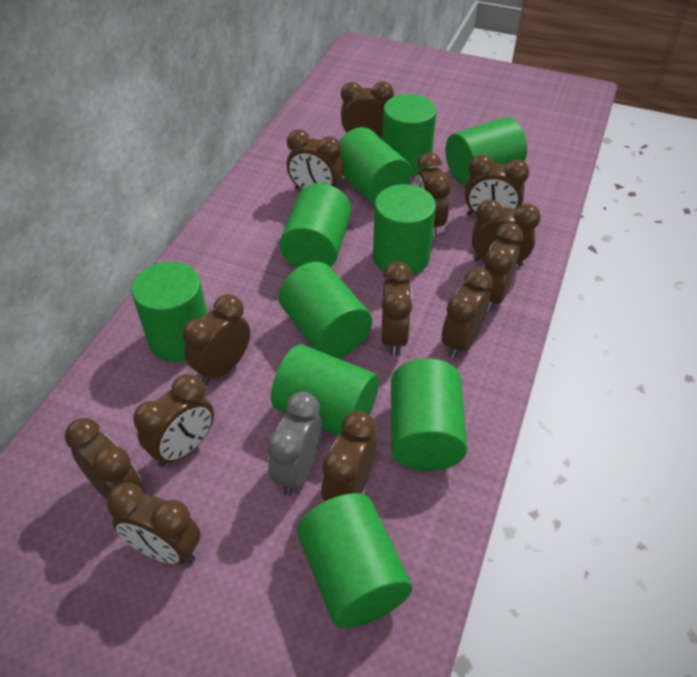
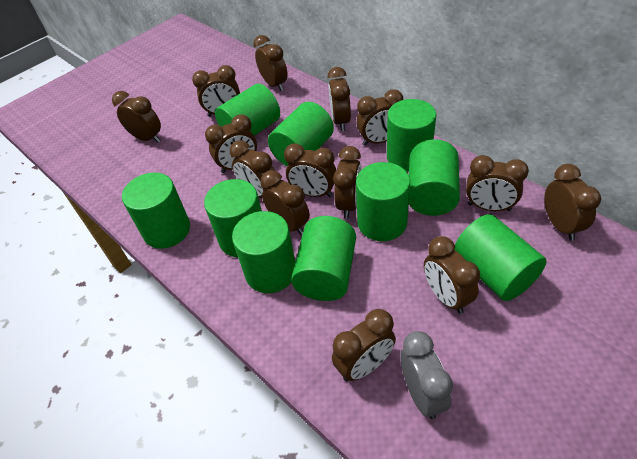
brown clock: 13 -> 14

